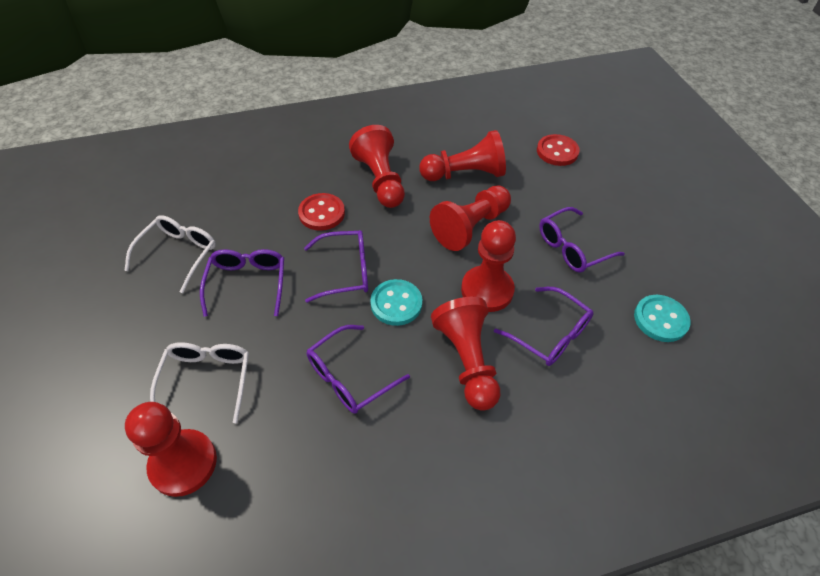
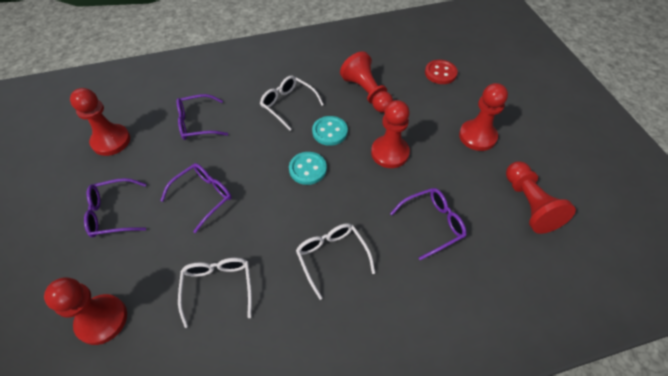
purple glasses: 5 -> 4
red button: 2 -> 1
white glasses: 2 -> 3

